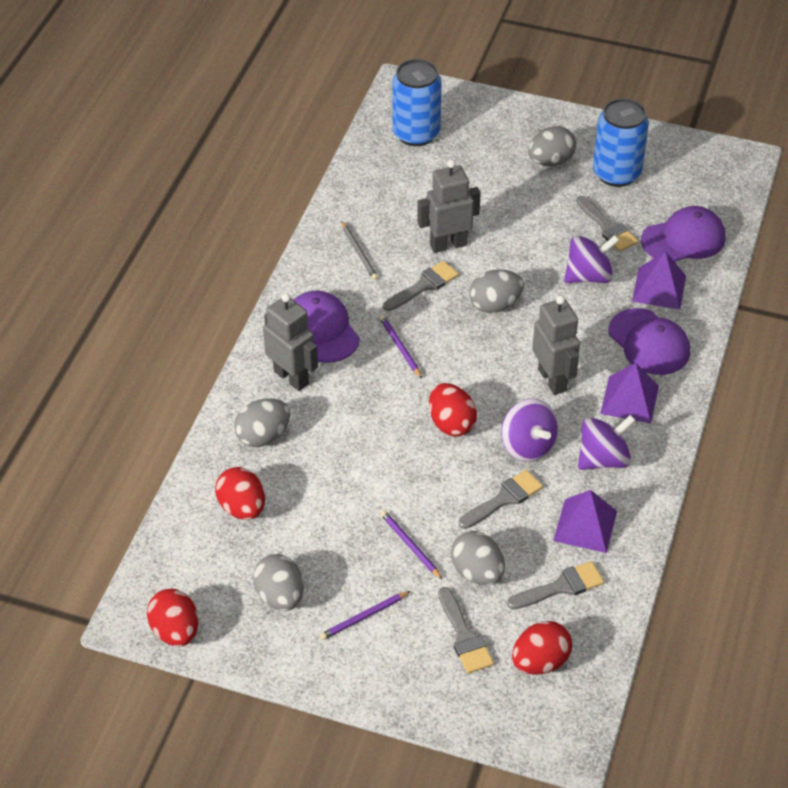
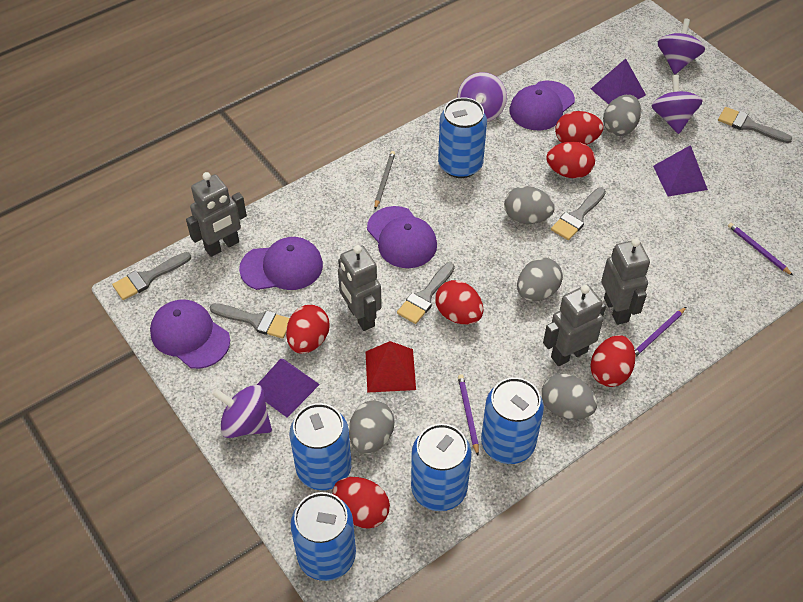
blue can: 2 -> 5
grey robot: 3 -> 4
purple cap: 3 -> 4
purple spinning top: 3 -> 4
red egg: 4 -> 6
red pyramid: 0 -> 1

